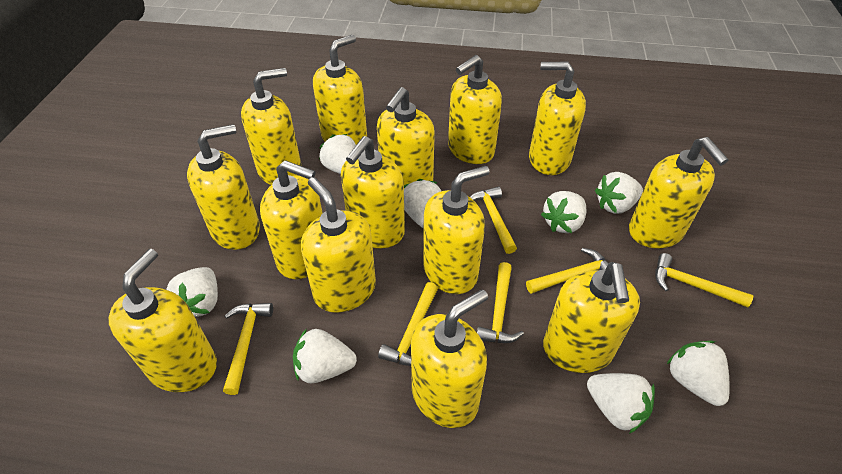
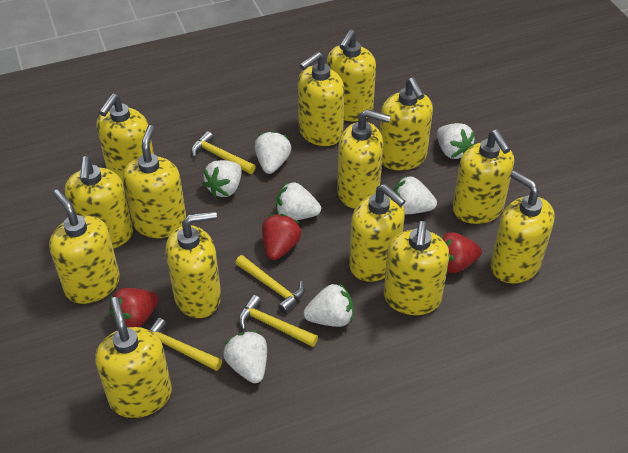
red strawberry: 0 -> 3
white strawberry: 8 -> 7
yellow hammer: 6 -> 4

